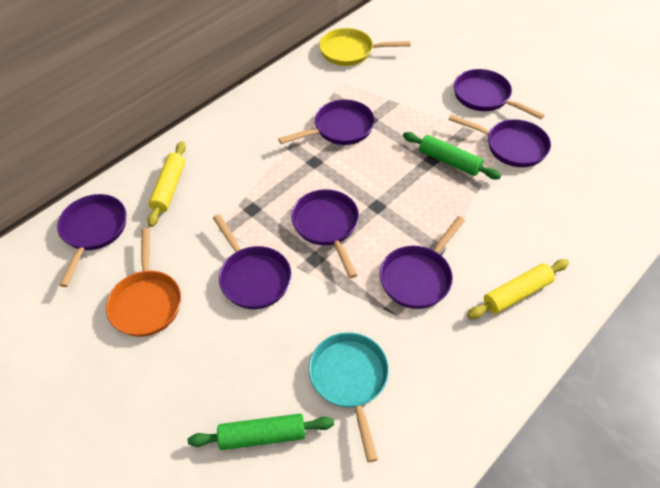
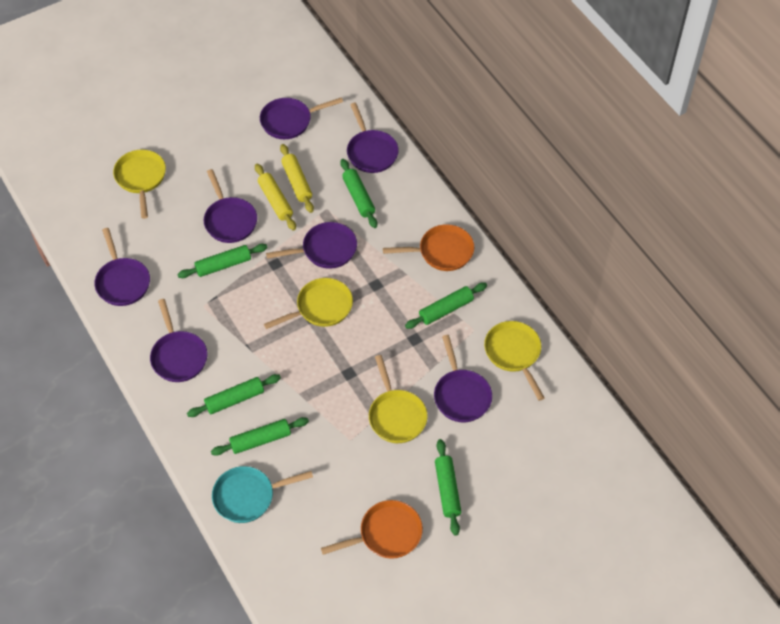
green rolling pin: 2 -> 6
orange pan: 1 -> 2
yellow pan: 1 -> 4

